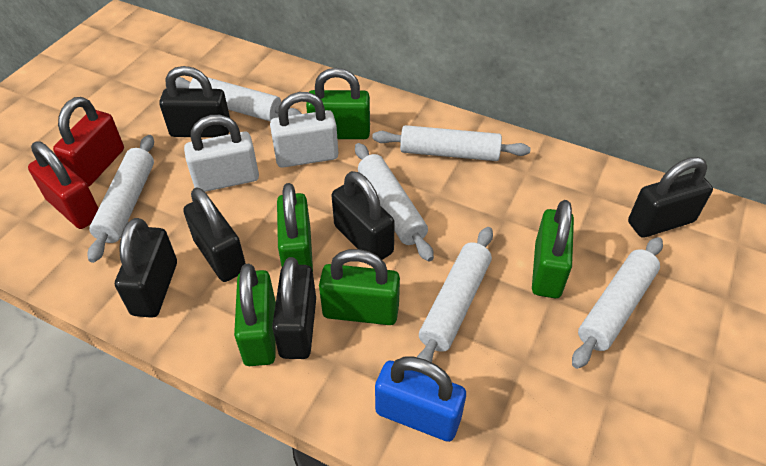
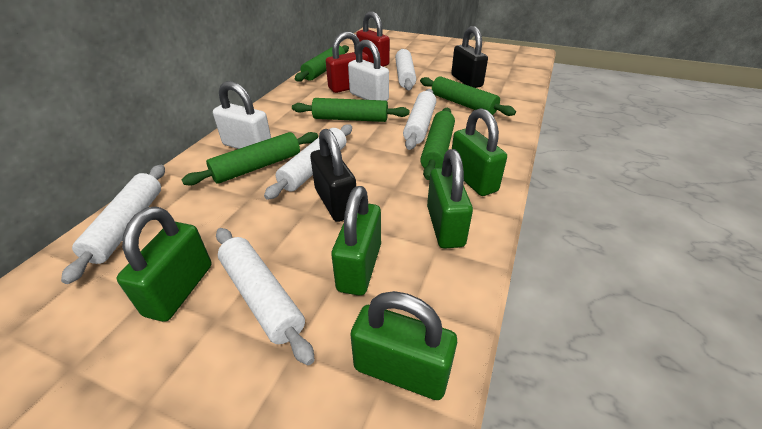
black padlock: 6 -> 2
blue padlock: 1 -> 0
green rolling pin: 0 -> 5
white rolling pin: 6 -> 5

